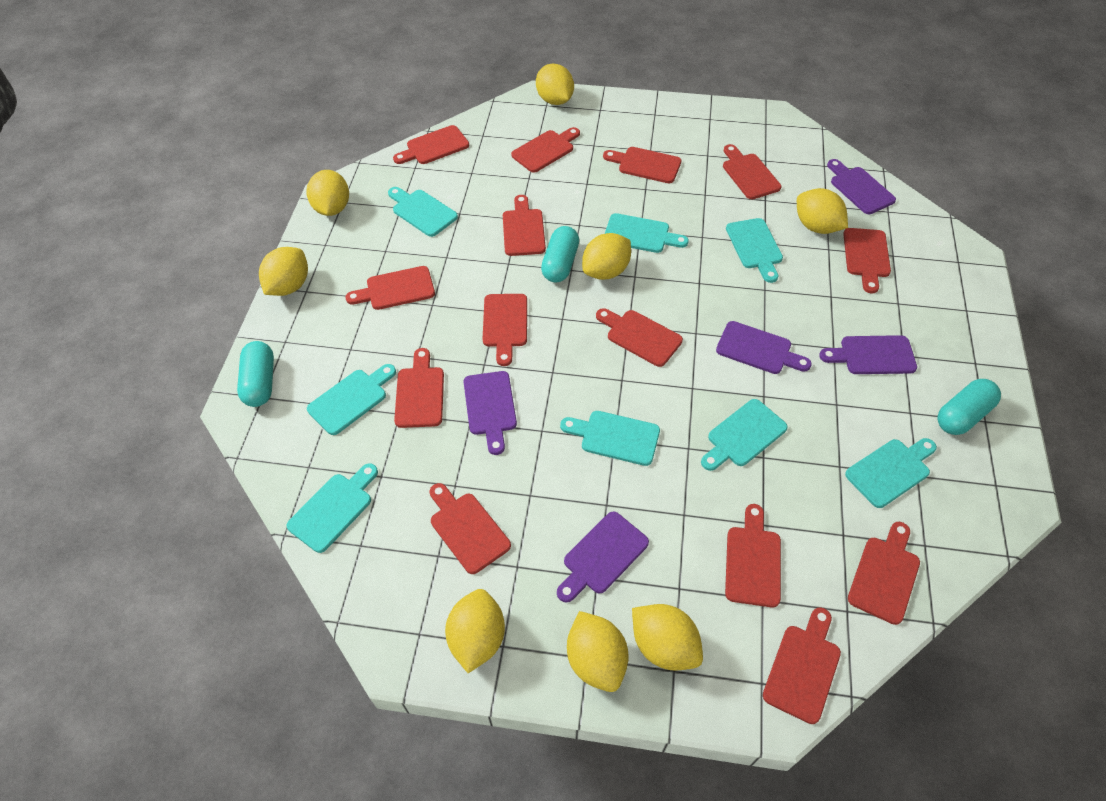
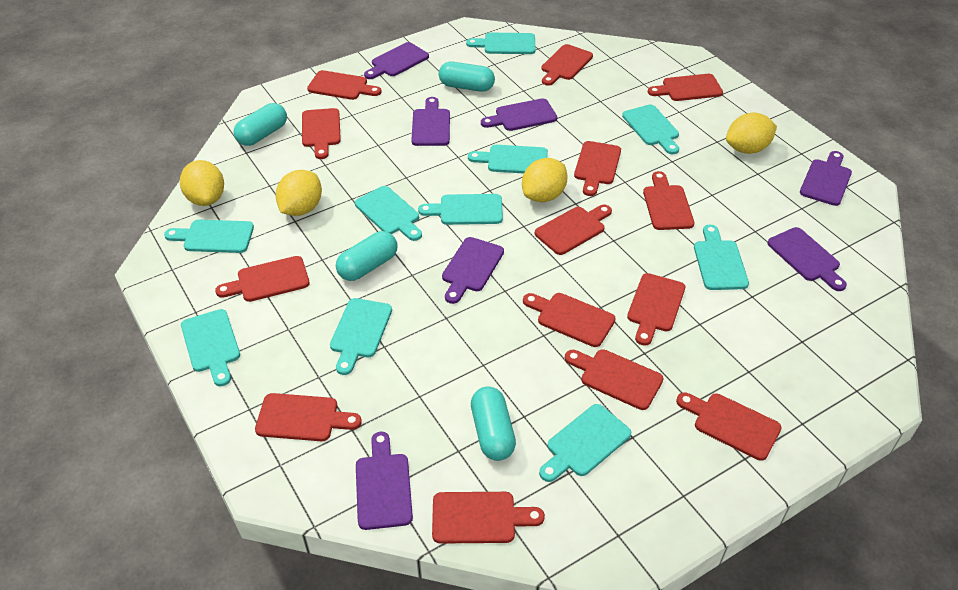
purple cutting board: 5 -> 7
turquoise capsule: 3 -> 4
turquoise cutting board: 8 -> 10
yellow lemon: 8 -> 4

